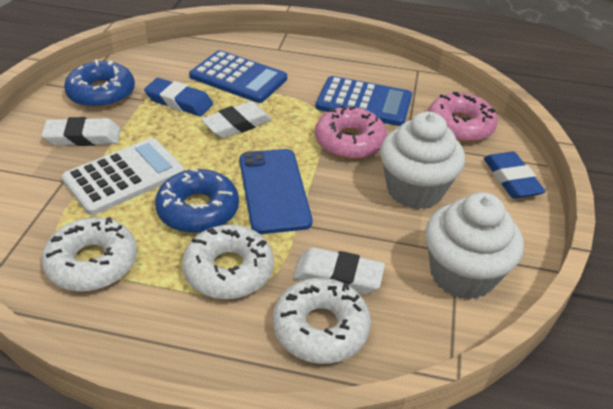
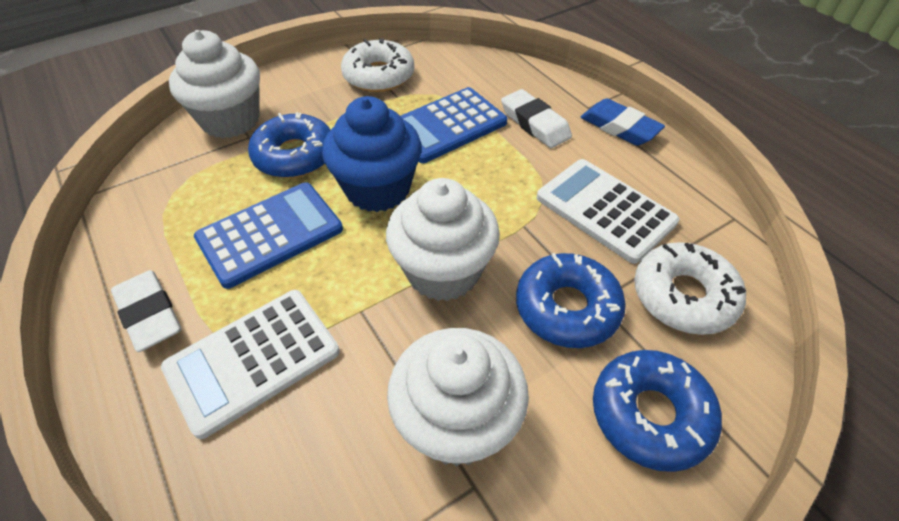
blue cupcake: 0 -> 1
blue donut: 2 -> 3
blue eraser: 2 -> 1
blue phone: 1 -> 0
pink donut: 2 -> 0
white calculator: 1 -> 2
white cupcake: 2 -> 3
white donut: 3 -> 2
white eraser: 3 -> 2

